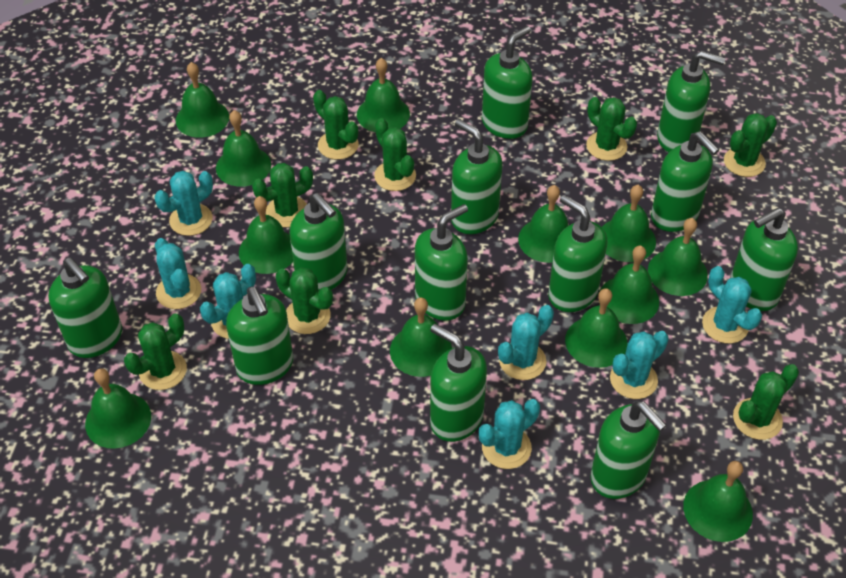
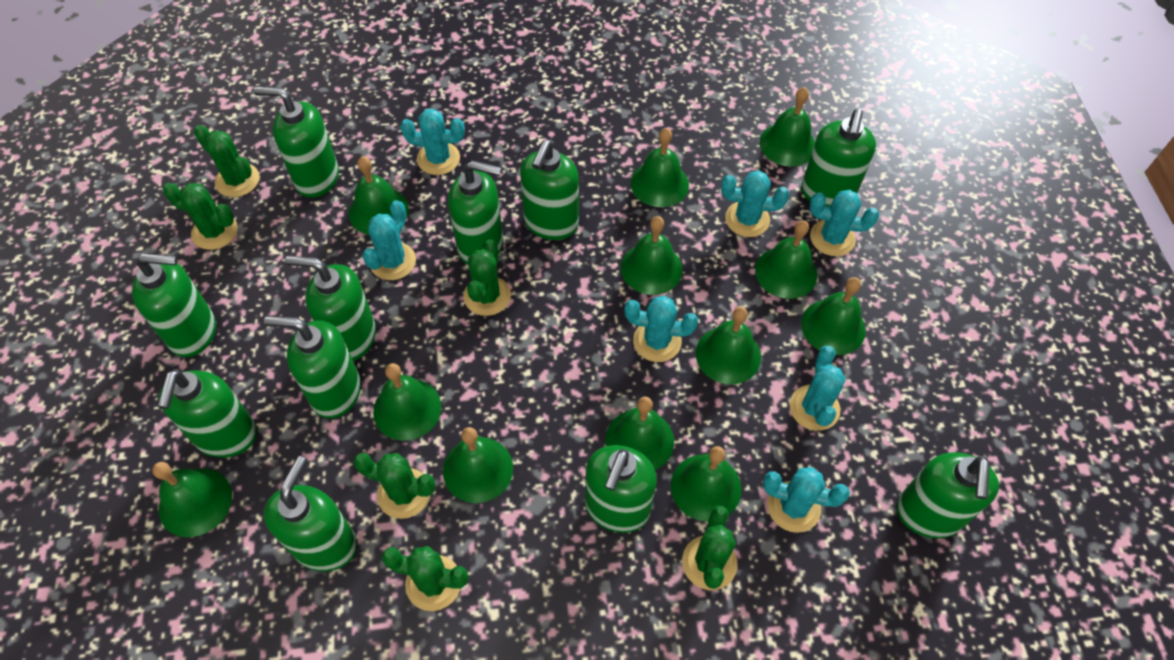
green cactus: 8 -> 6
green soap dispenser: 12 -> 11

